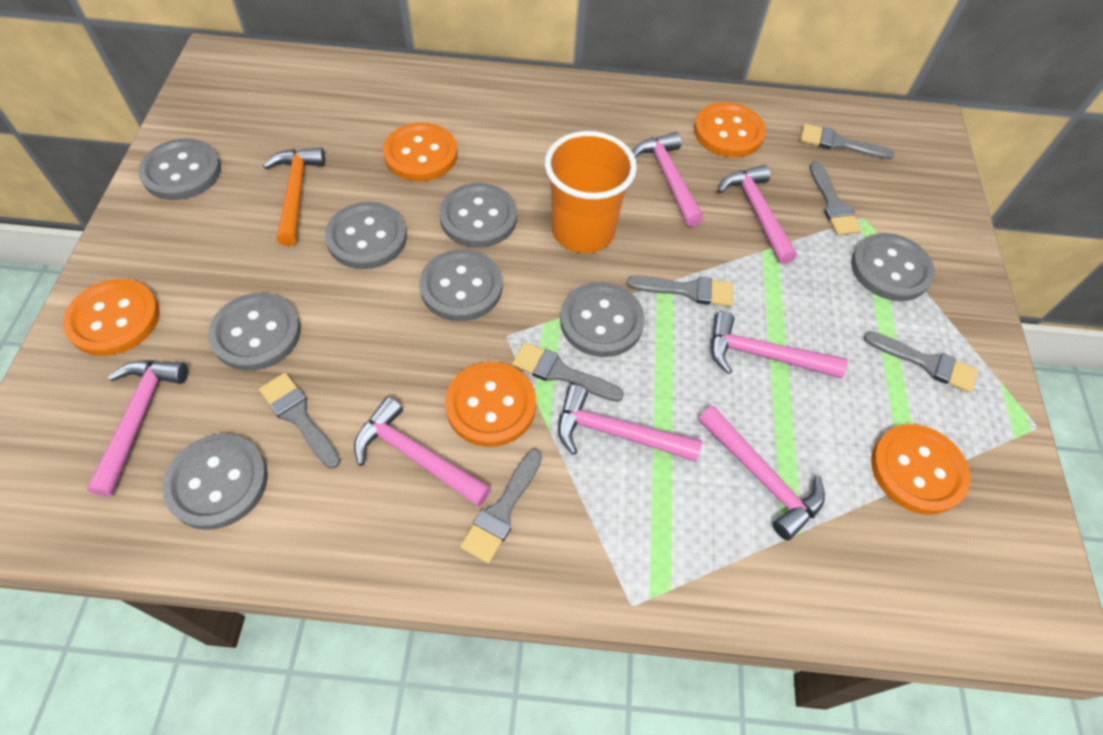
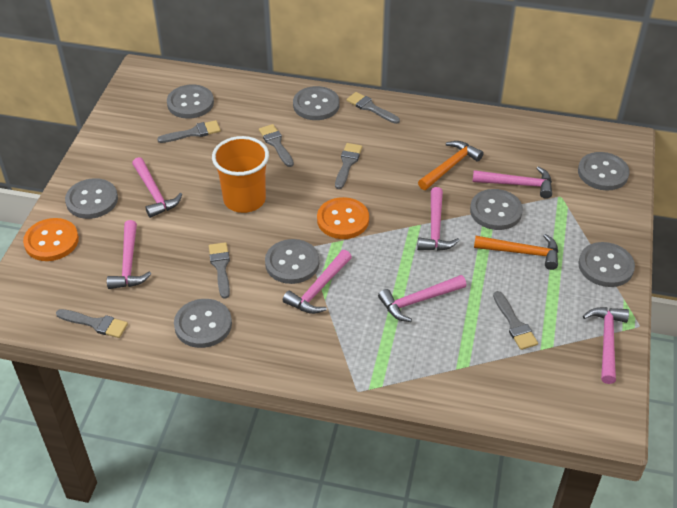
orange button: 5 -> 2
orange hammer: 1 -> 2

